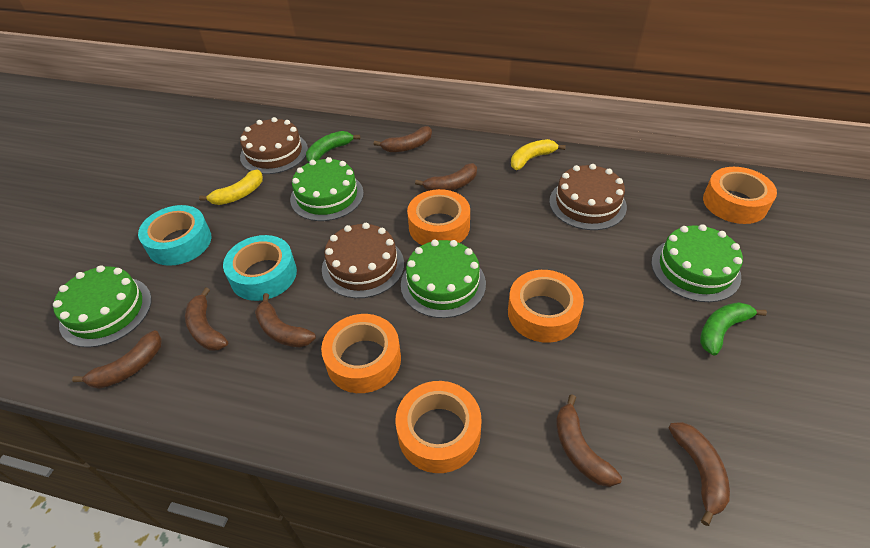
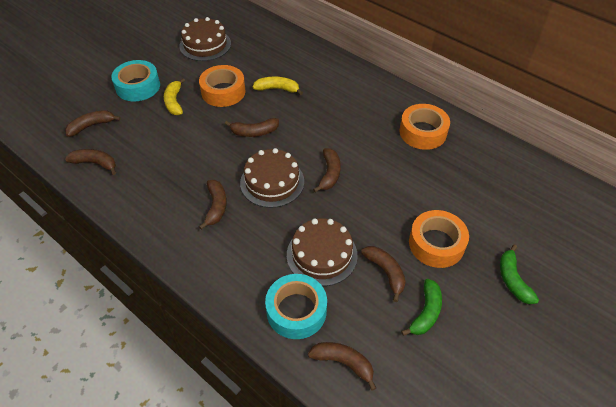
green cake: 4 -> 0
orange tape: 5 -> 3

